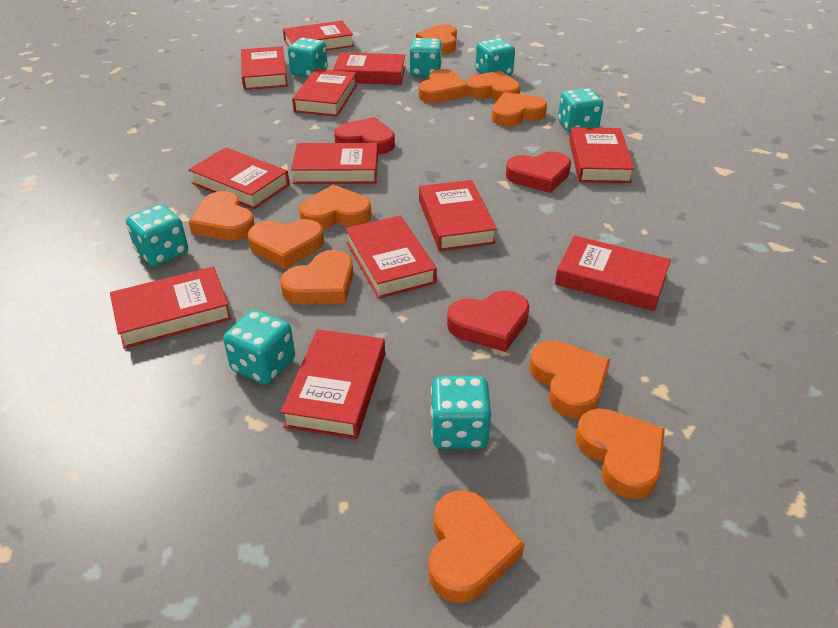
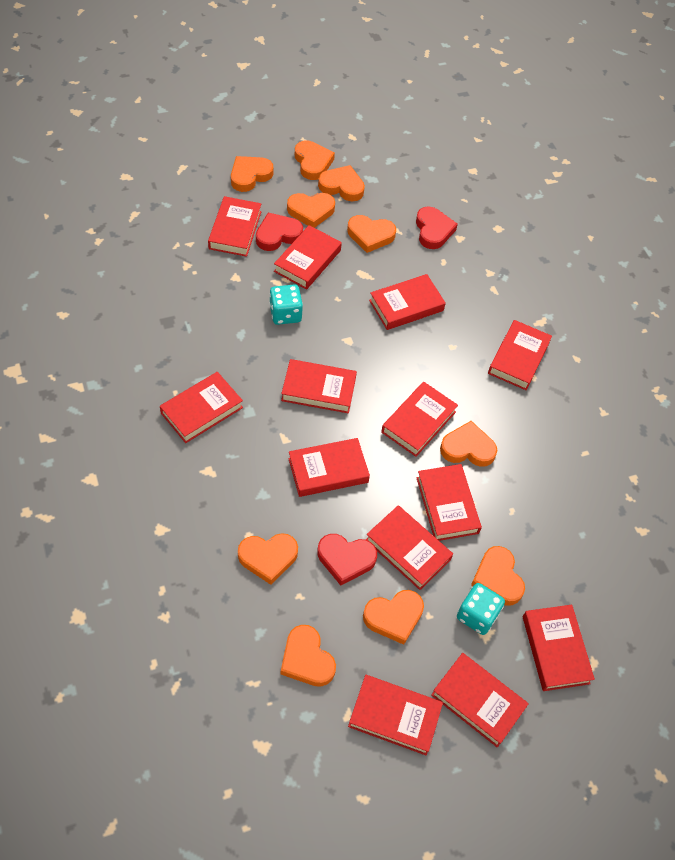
orange heart: 11 -> 10
red book: 12 -> 13
turquoise dice: 7 -> 2

